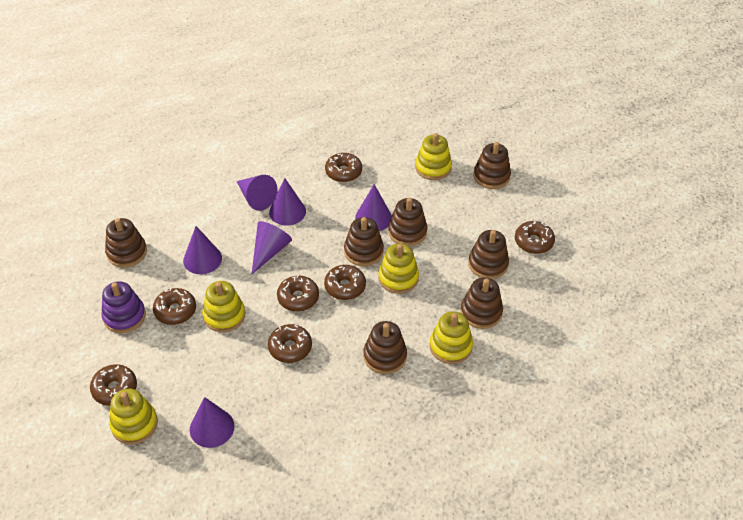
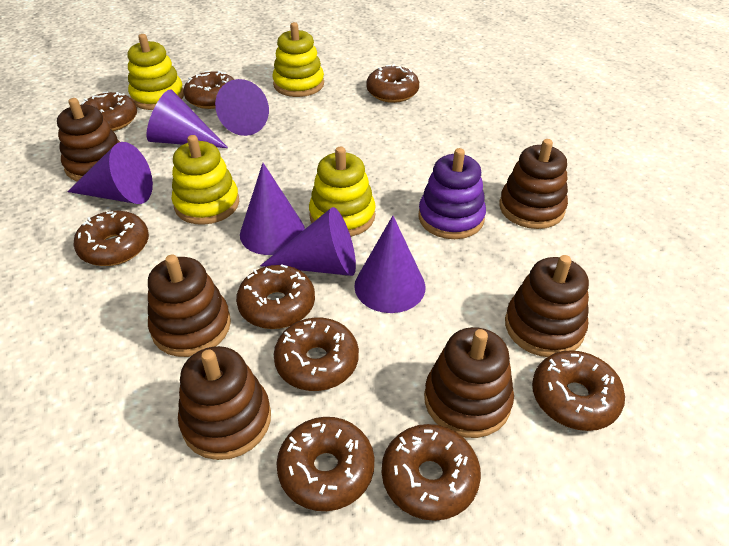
brown donut: 7 -> 9
brown stacking toy: 7 -> 6
yellow stacking toy: 5 -> 4

